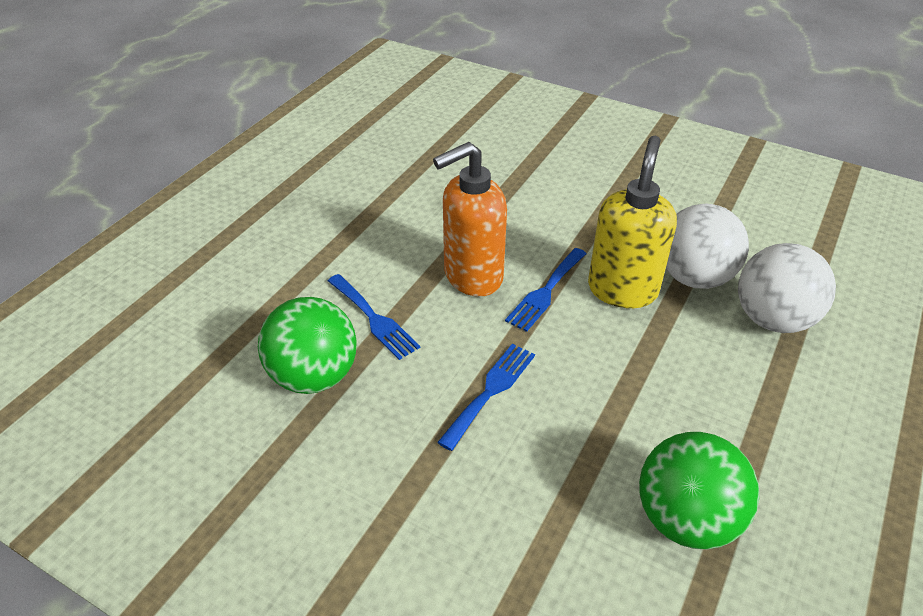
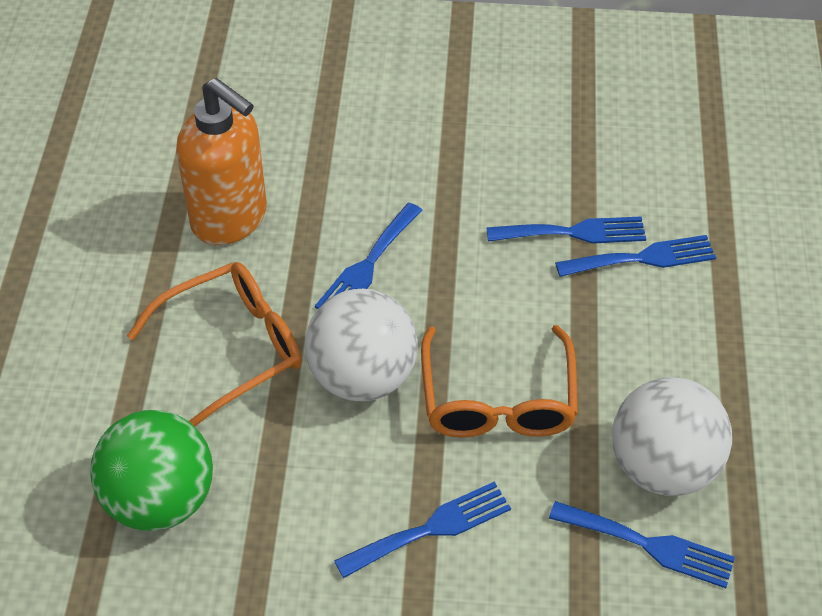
blue fork: 3 -> 5
green ball: 2 -> 1
orange glasses: 0 -> 2
yellow soap dispenser: 1 -> 0

